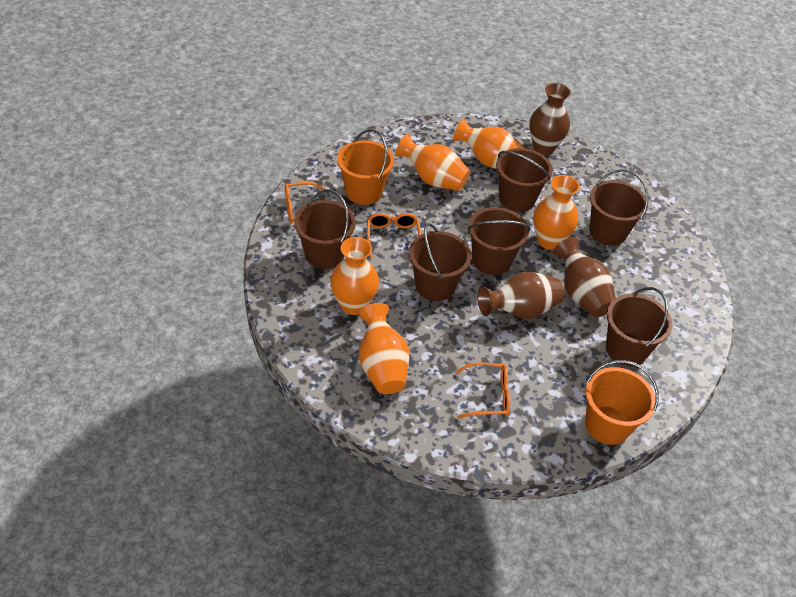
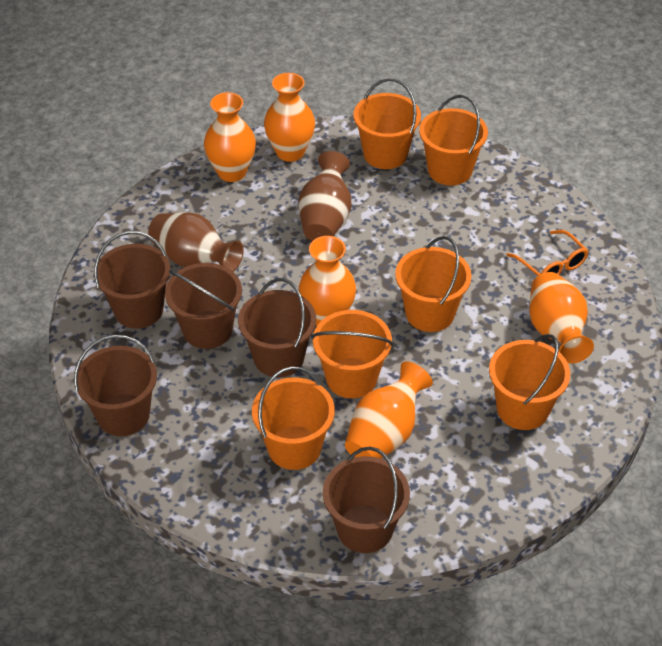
brown bucket: 6 -> 5
brown vase: 3 -> 2
orange bucket: 2 -> 6
orange glasses: 3 -> 1

